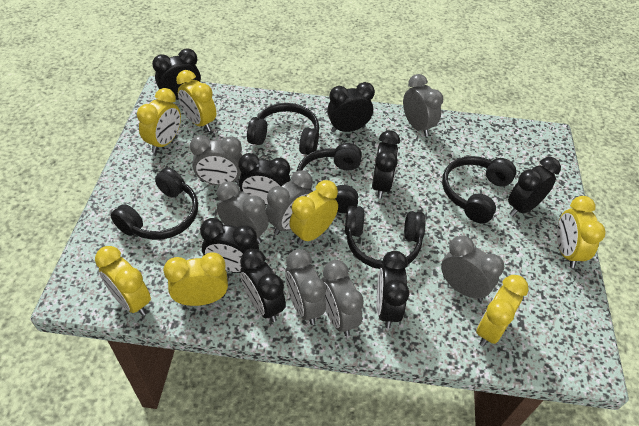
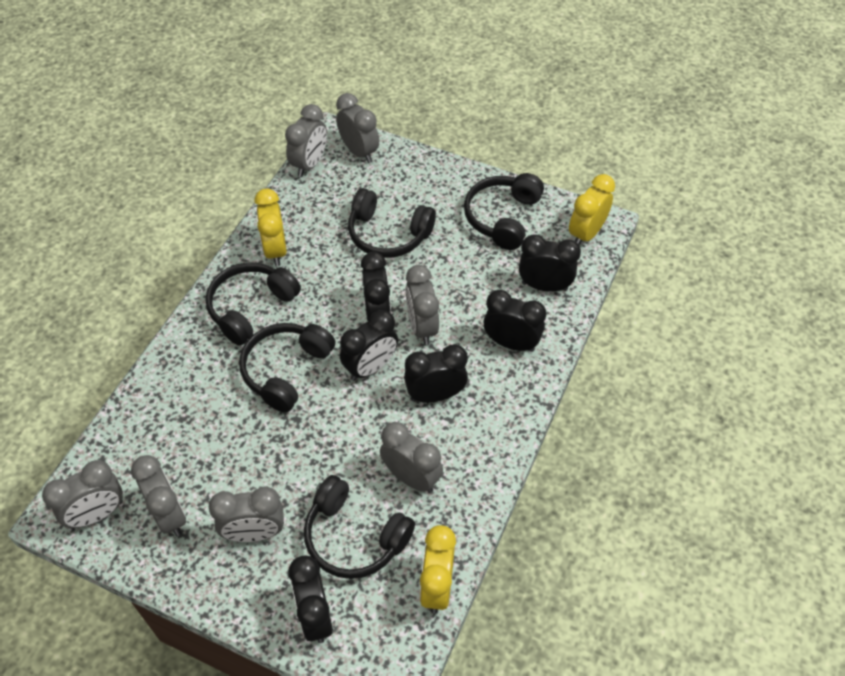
black clock: 8 -> 6
yellow clock: 7 -> 3

